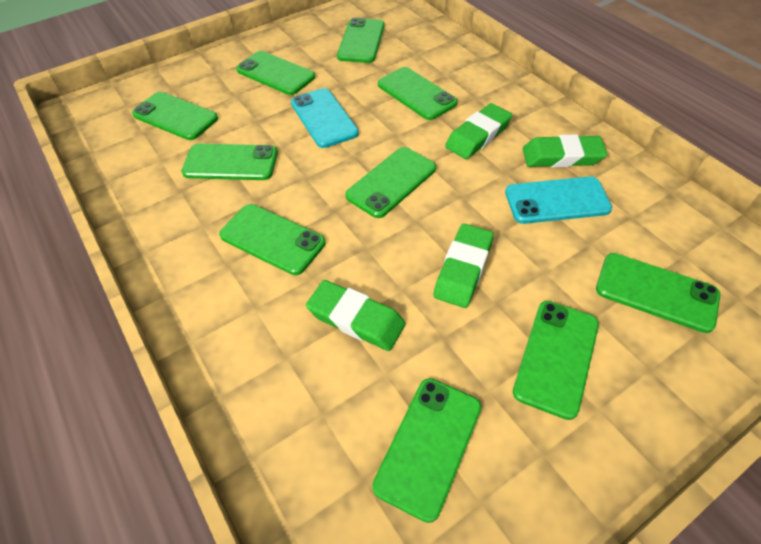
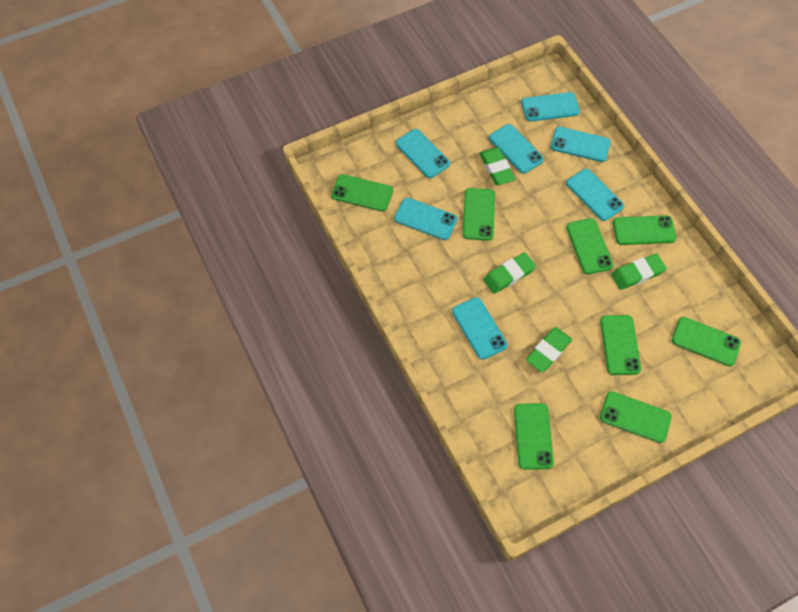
green phone: 10 -> 8
turquoise phone: 2 -> 7

